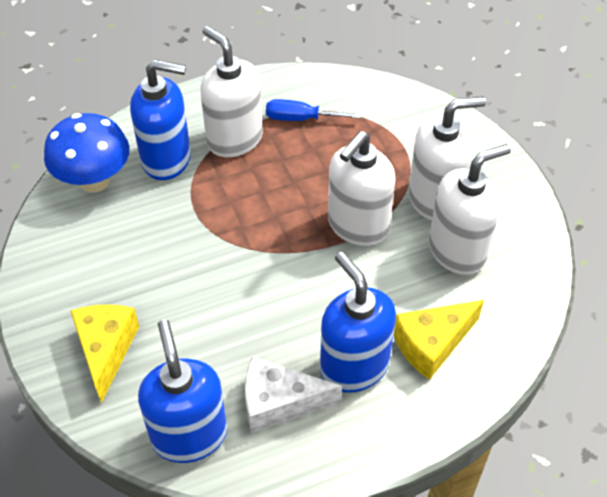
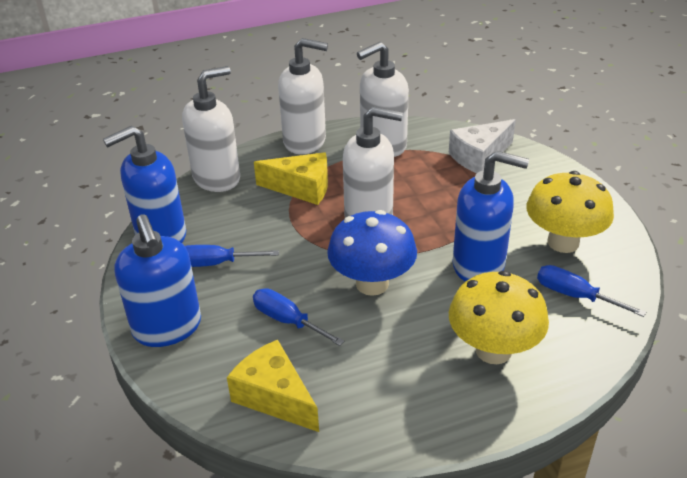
blue screwdriver: 1 -> 3
yellow mushroom: 0 -> 2

